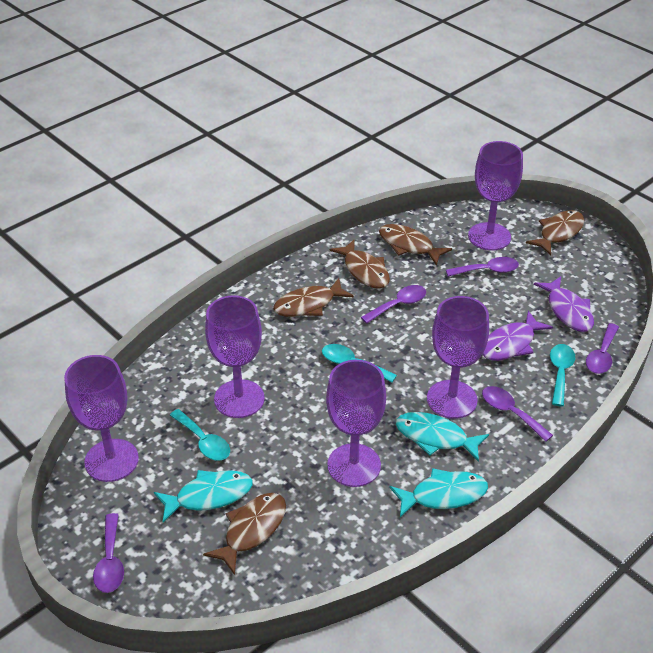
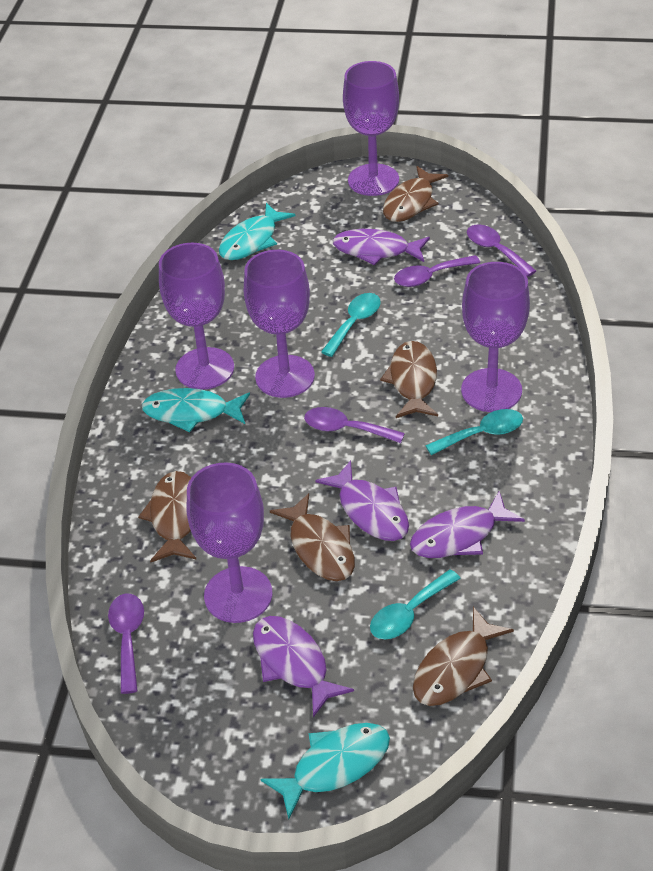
purple fish: 2 -> 4
purple spoon: 5 -> 4

